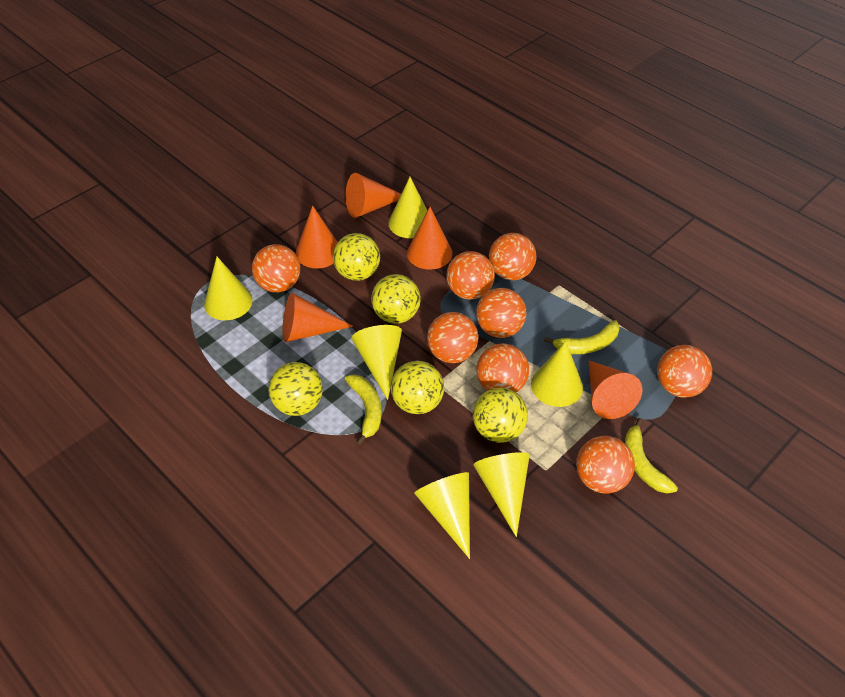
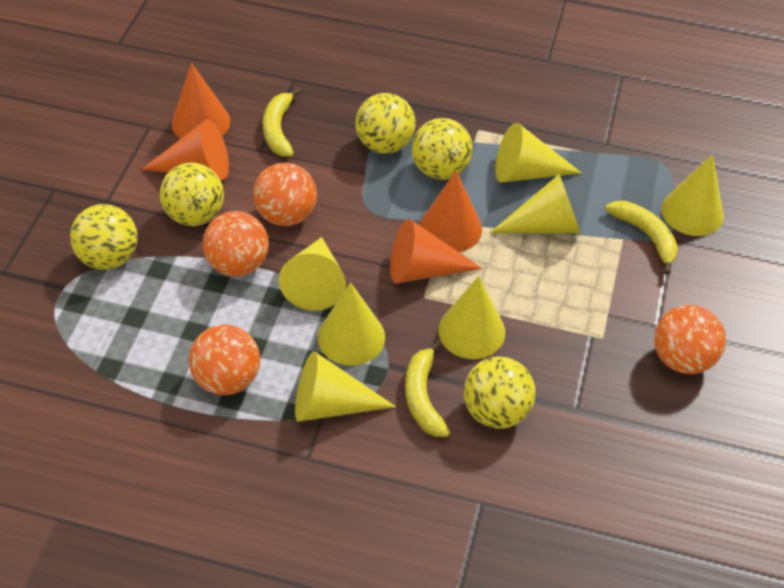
orange ball: 8 -> 4
orange cone: 5 -> 4
yellow cone: 6 -> 7

